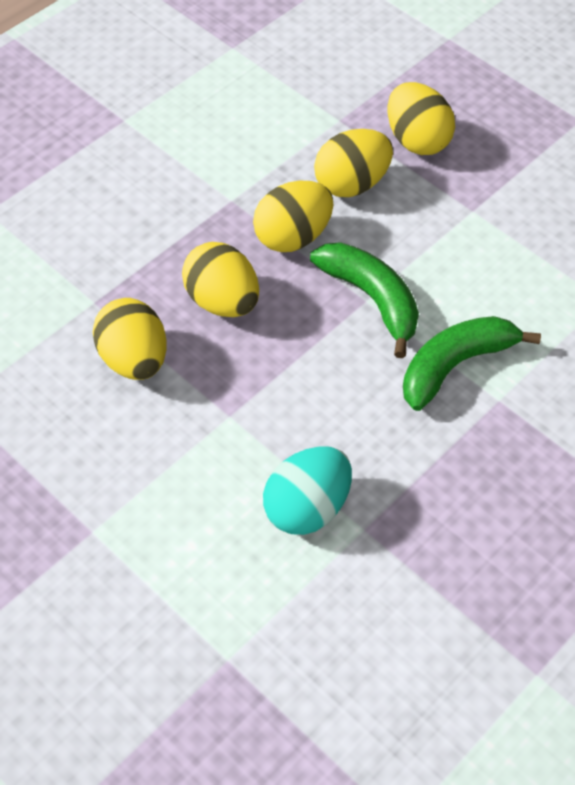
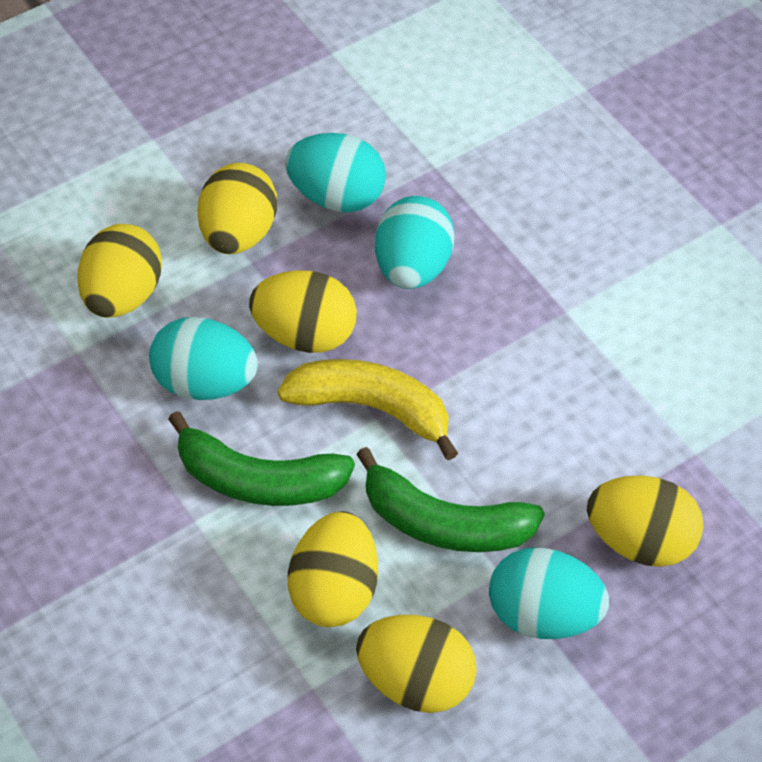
turquoise egg: 1 -> 4
yellow banana: 0 -> 1
yellow egg: 5 -> 6

